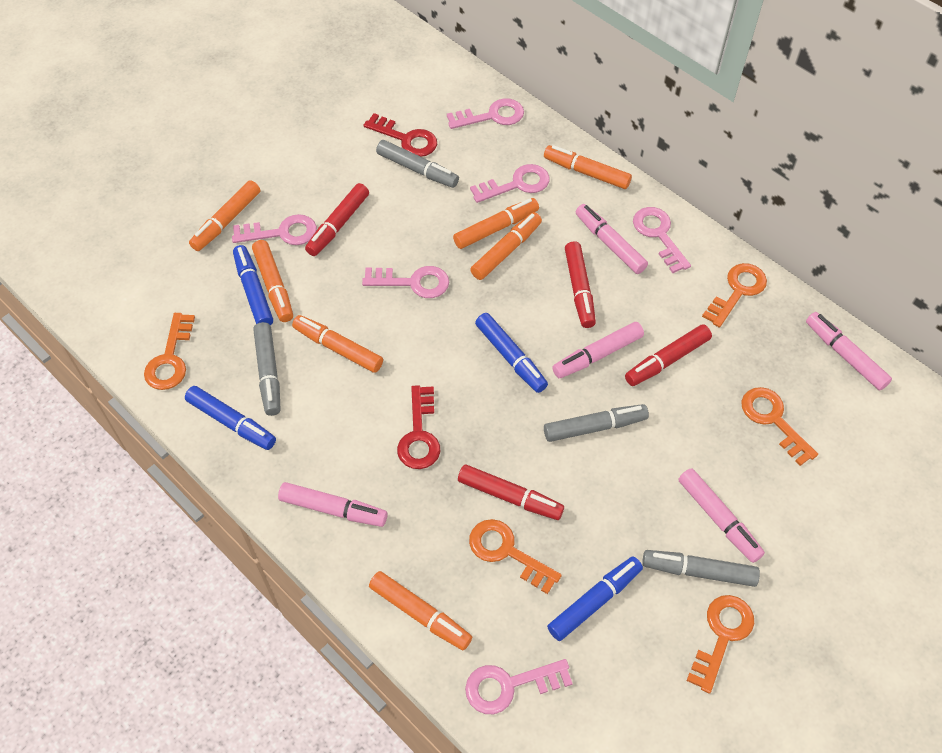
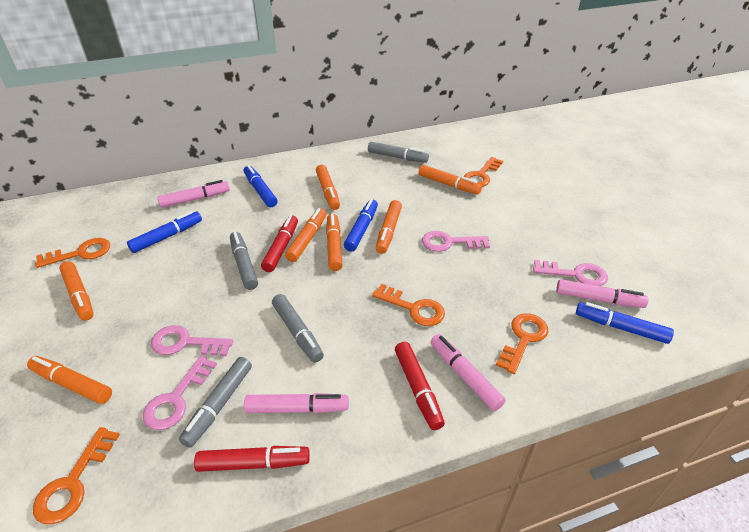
pink key: 6 -> 4
pink marker: 5 -> 4
red key: 2 -> 0
red marker: 4 -> 3

